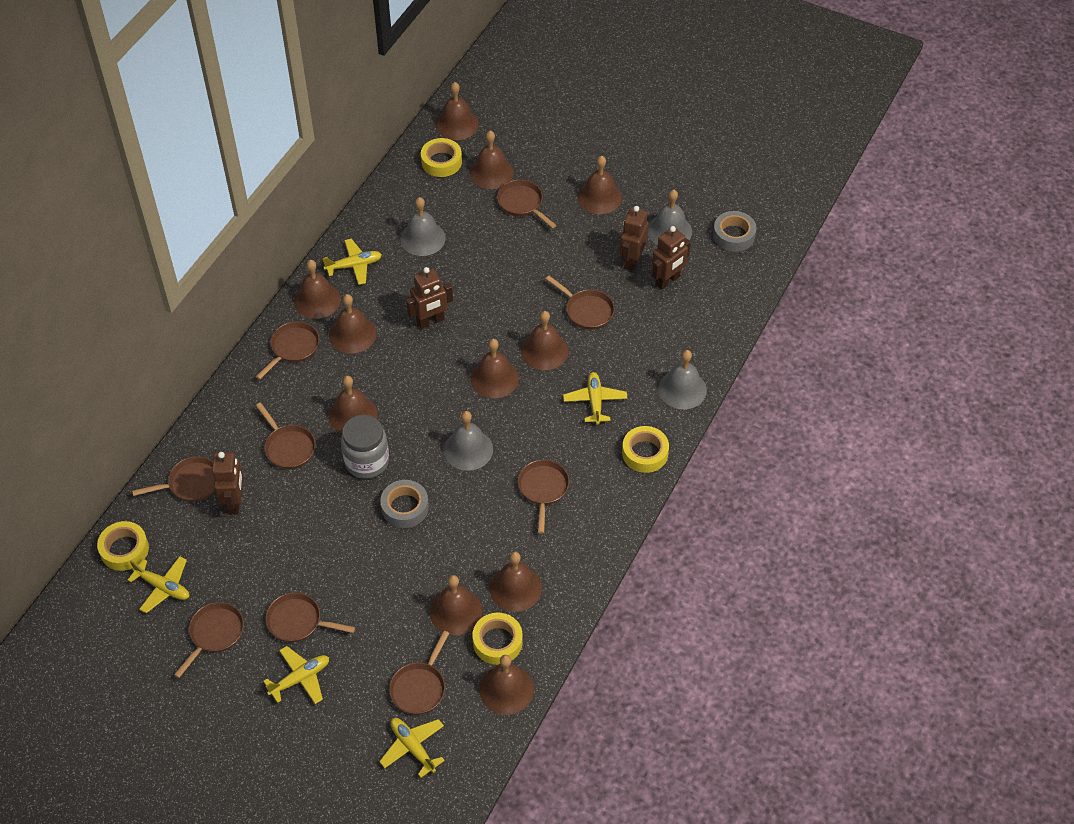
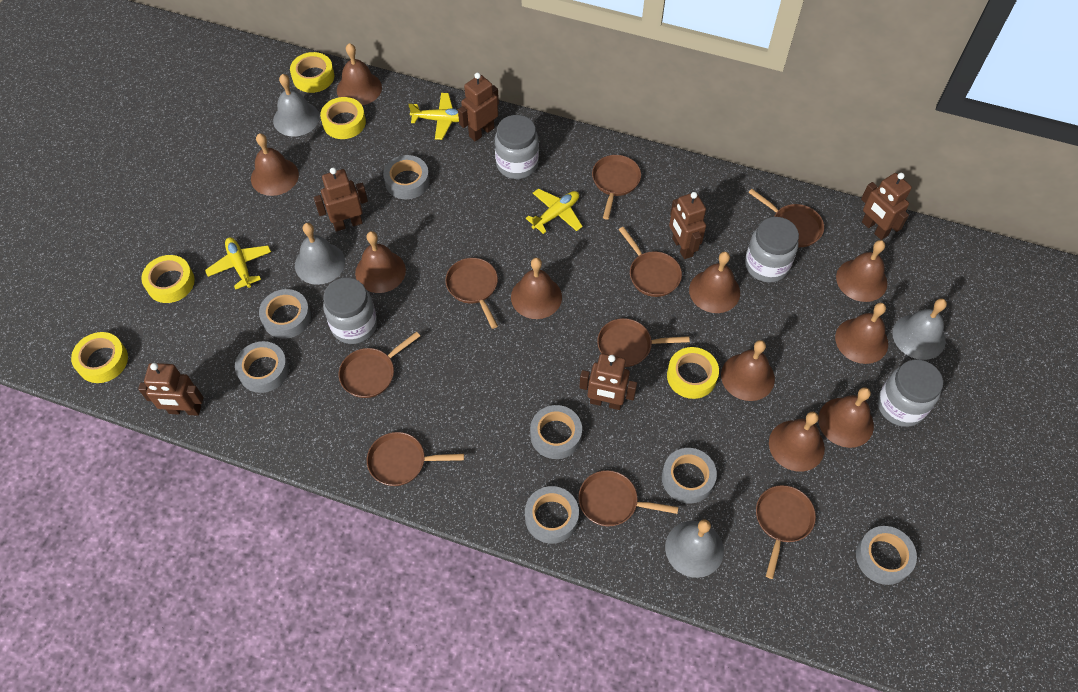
brown bell: 11 -> 10
brown robot: 4 -> 6
grey jar: 1 -> 4
grey tape: 2 -> 7
yellow plane: 5 -> 3
yellow tape: 4 -> 5

